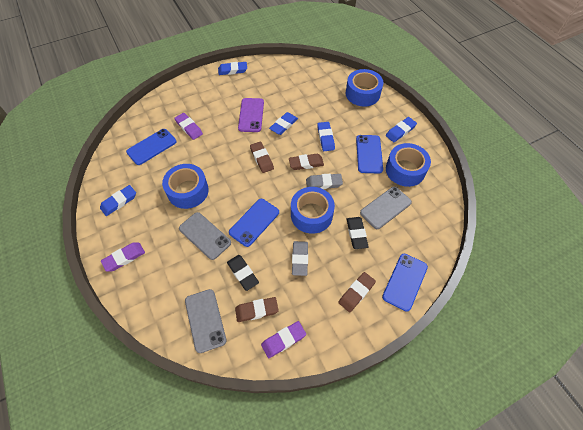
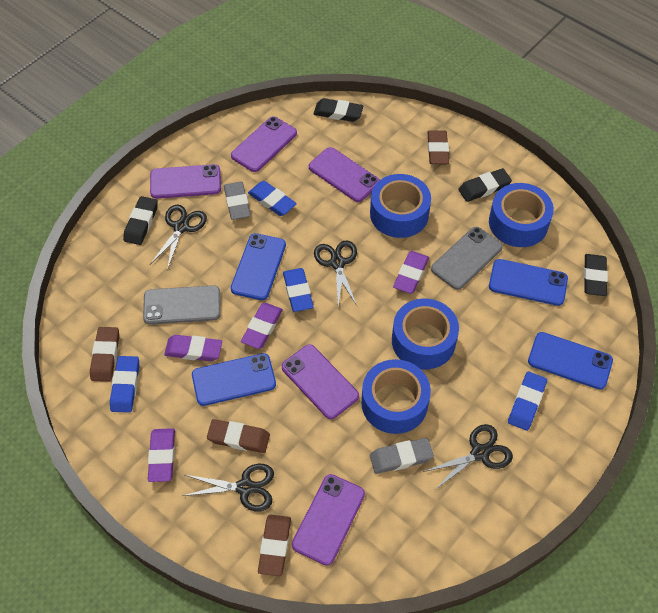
black eraser: 2 -> 4
black scissors: 0 -> 4
blue eraser: 5 -> 4
grey phone: 3 -> 2
purple eraser: 3 -> 4
purple phone: 1 -> 5

